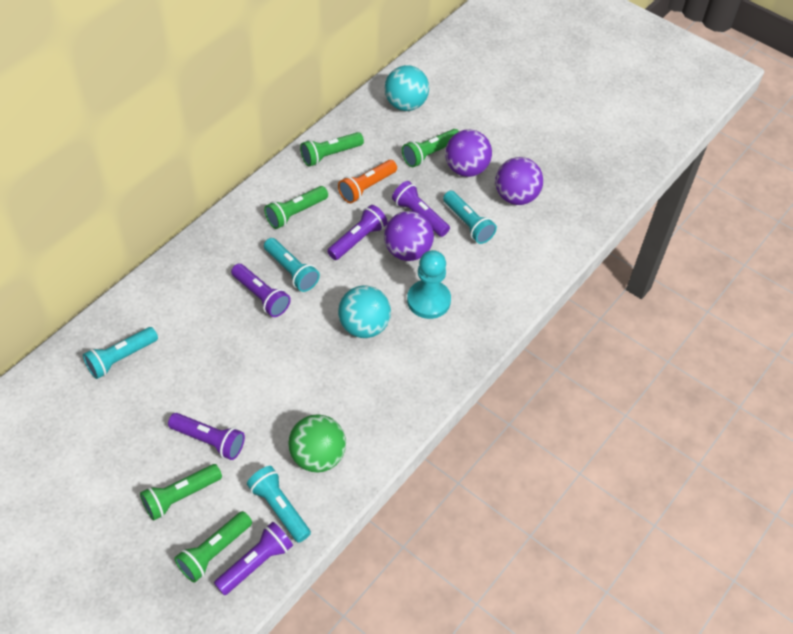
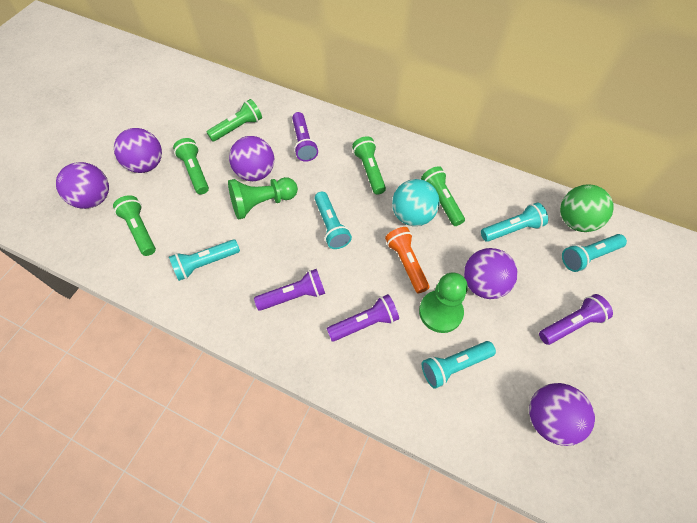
green pawn: 0 -> 2
purple ball: 3 -> 5
purple flashlight: 5 -> 4
turquoise ball: 2 -> 1
turquoise flashlight: 4 -> 5
turquoise pawn: 1 -> 0

